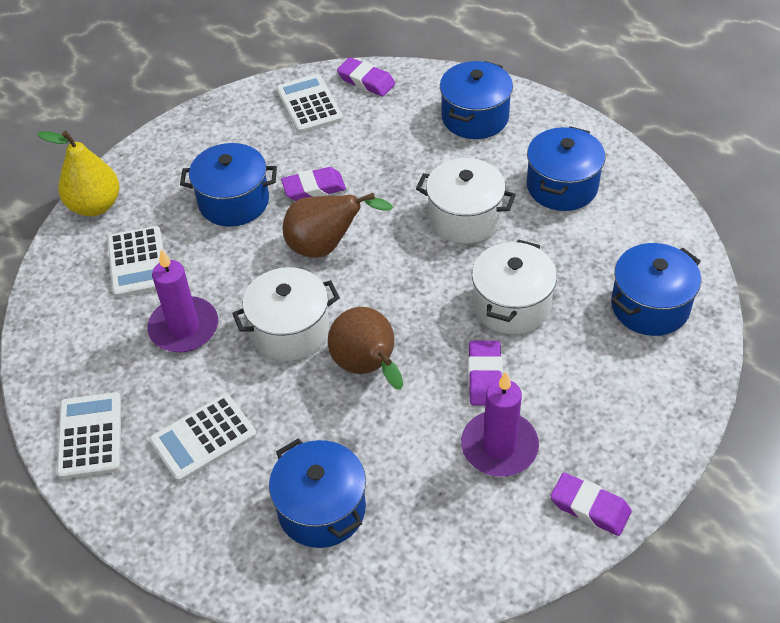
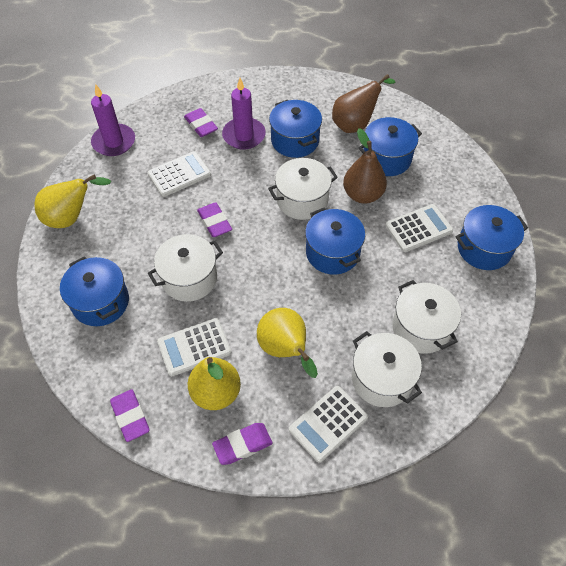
white pot: 3 -> 4
yellow pear: 1 -> 3

